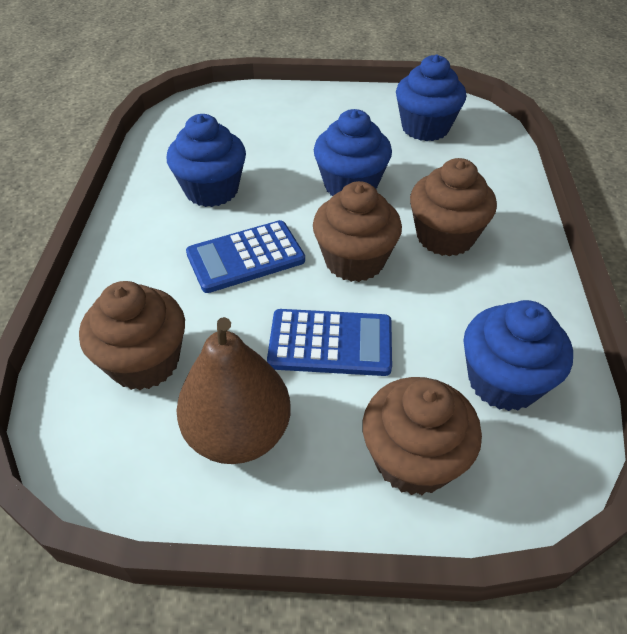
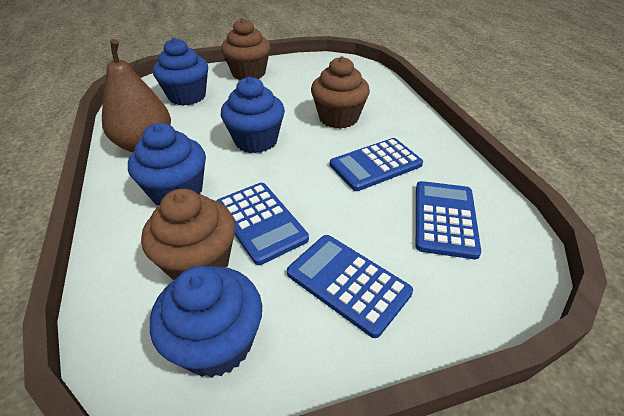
blue calculator: 2 -> 4
brown cupcake: 4 -> 3

